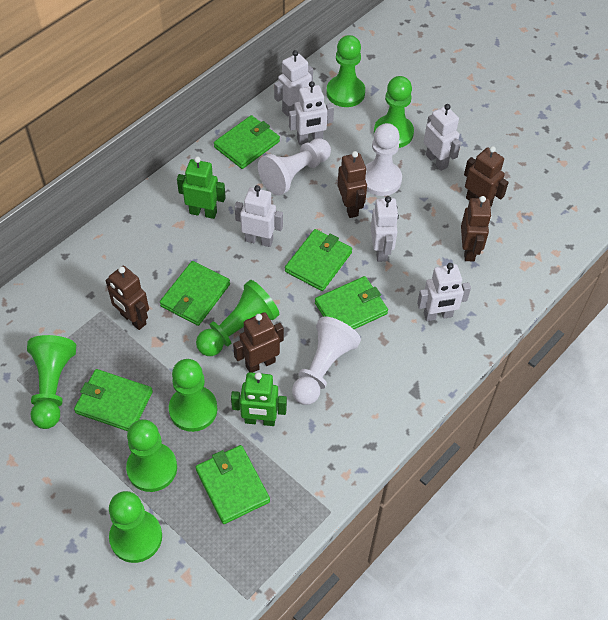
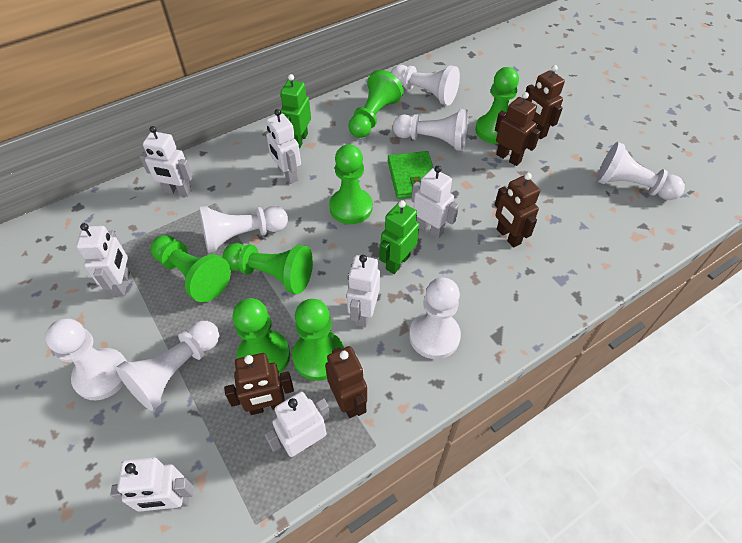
green wallet: 6 -> 1
white pawn: 3 -> 7
white robot: 6 -> 7

